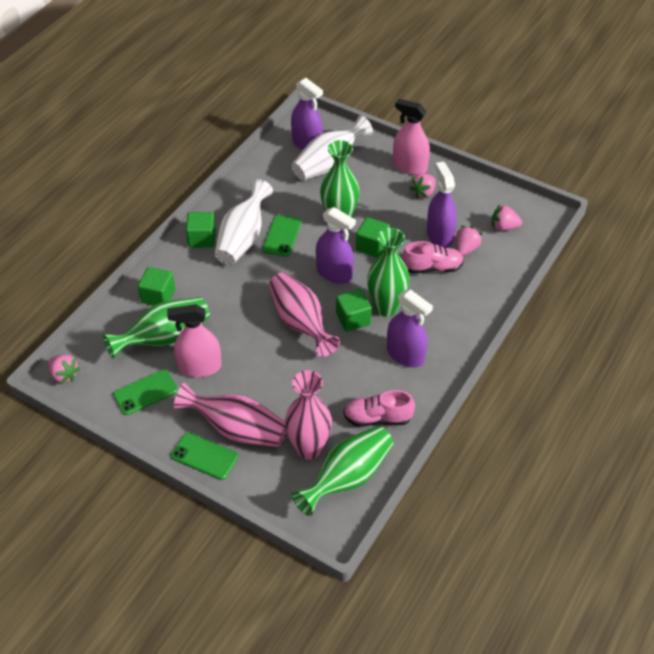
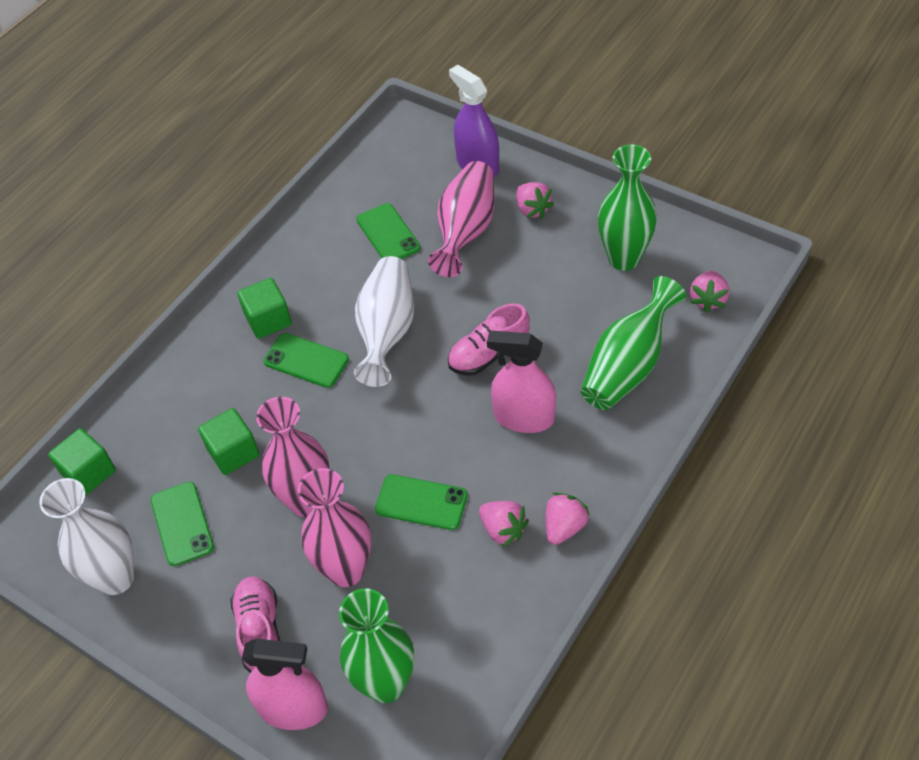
green cube: 4 -> 3
green phone: 3 -> 4
green vase: 4 -> 3
purple spray bottle: 4 -> 1

